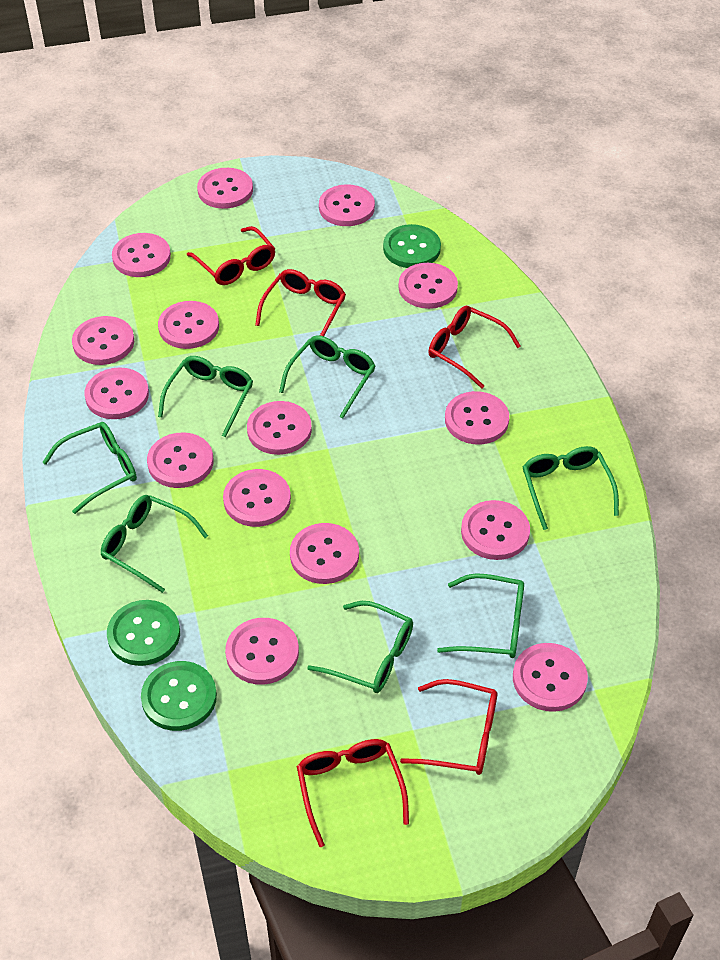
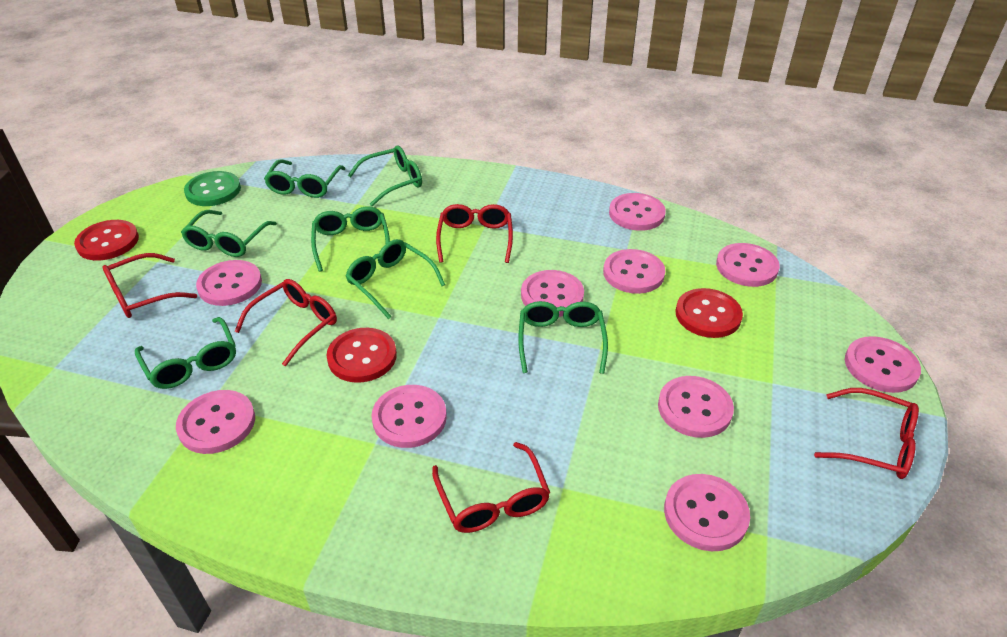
green button: 3 -> 1
pink button: 15 -> 10
red button: 0 -> 3

